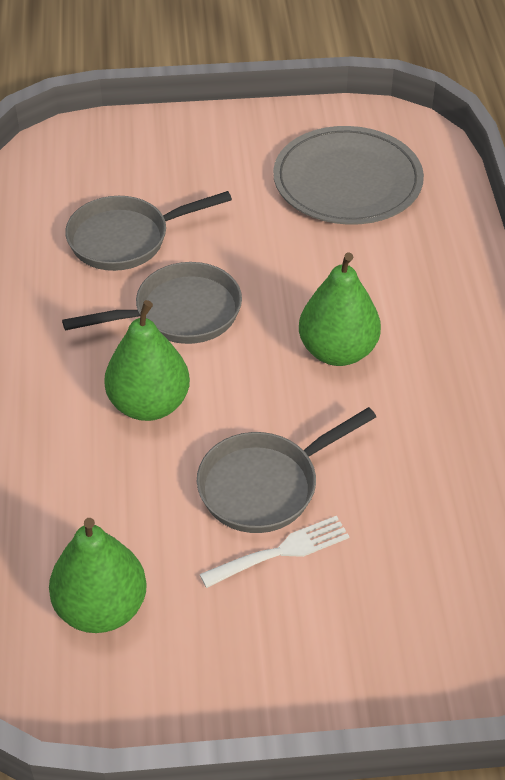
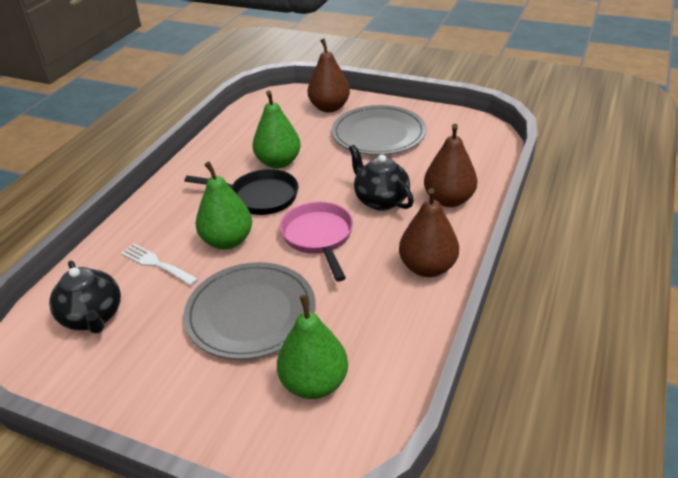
black pan: 0 -> 1
black teapot: 0 -> 2
brown pear: 0 -> 3
grey pan: 3 -> 0
grey plate: 1 -> 2
pink pan: 0 -> 1

